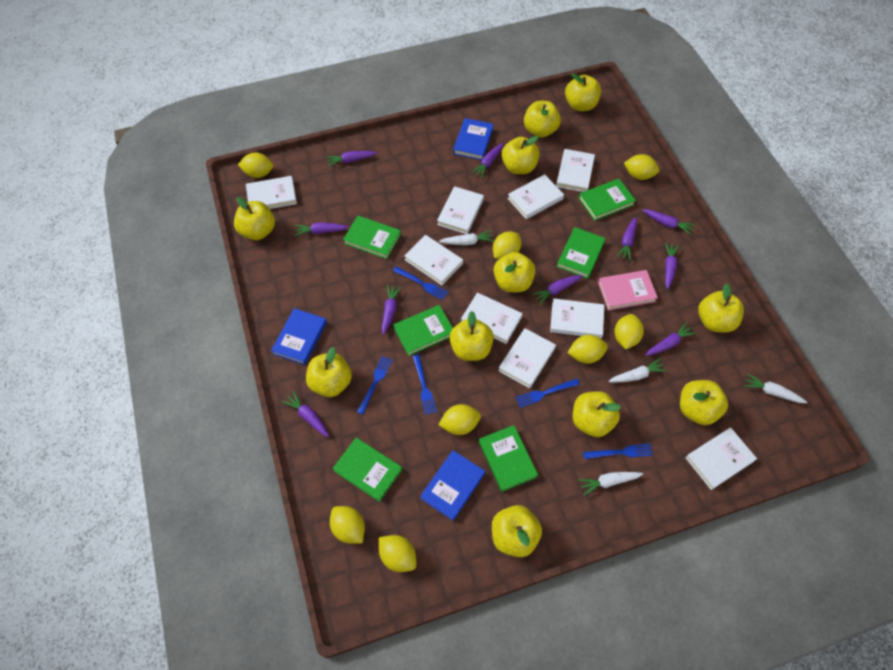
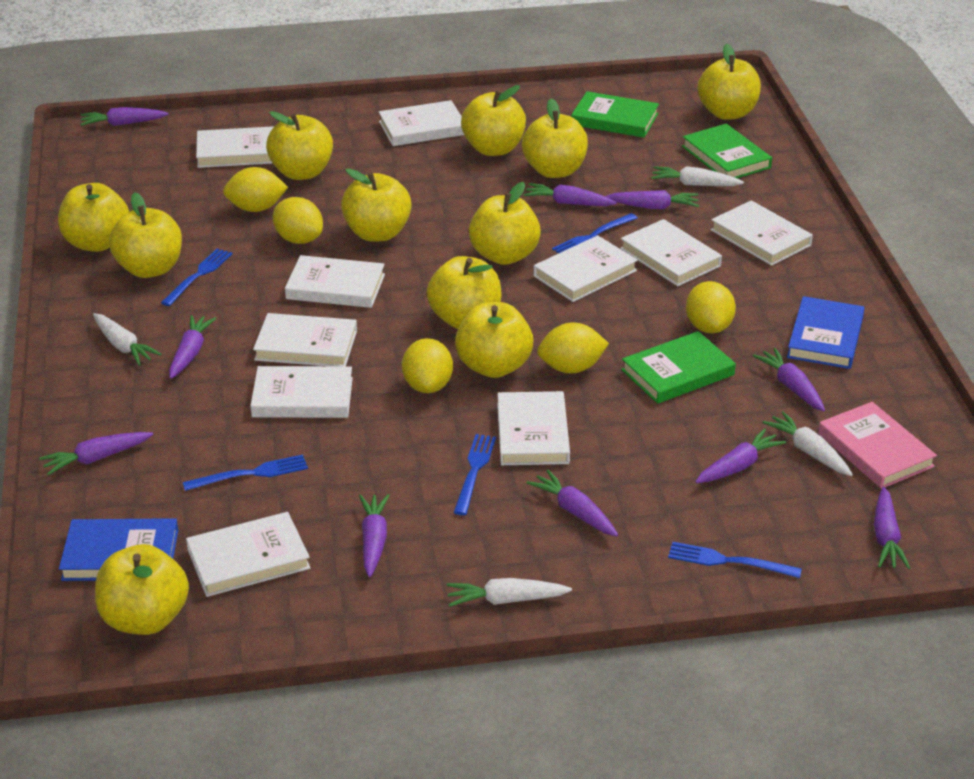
blue book: 3 -> 2
green book: 6 -> 3
white book: 9 -> 10
yellow lemon: 8 -> 5

